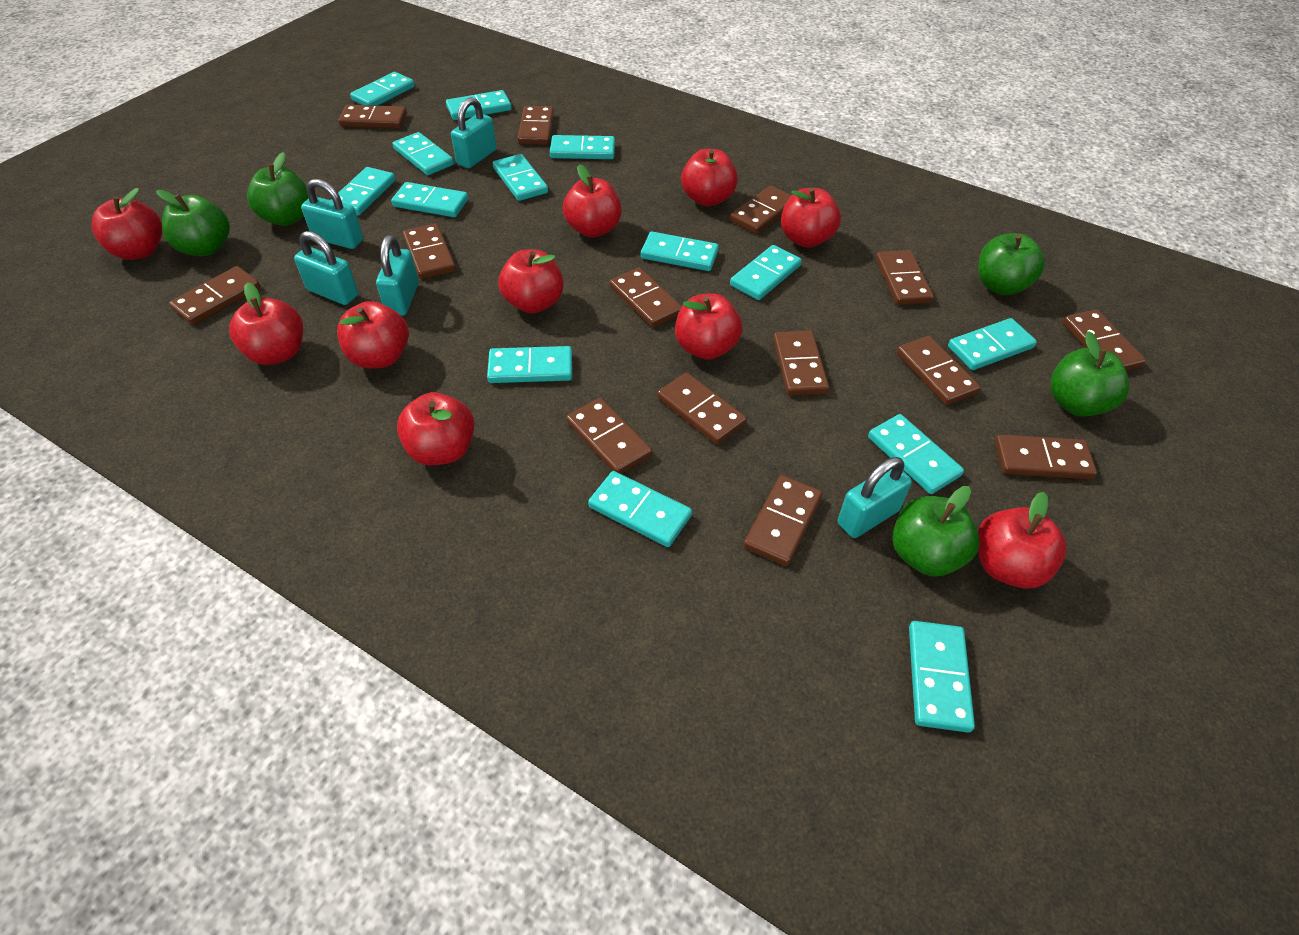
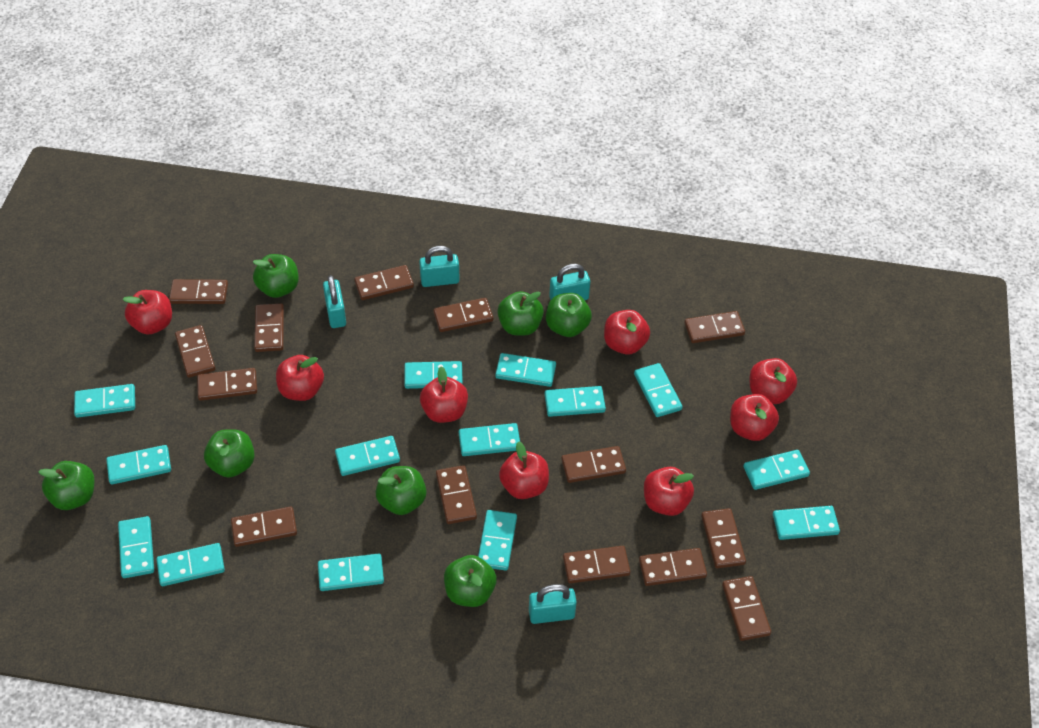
green apple: 5 -> 7
red apple: 10 -> 8
turquoise padlock: 5 -> 4

